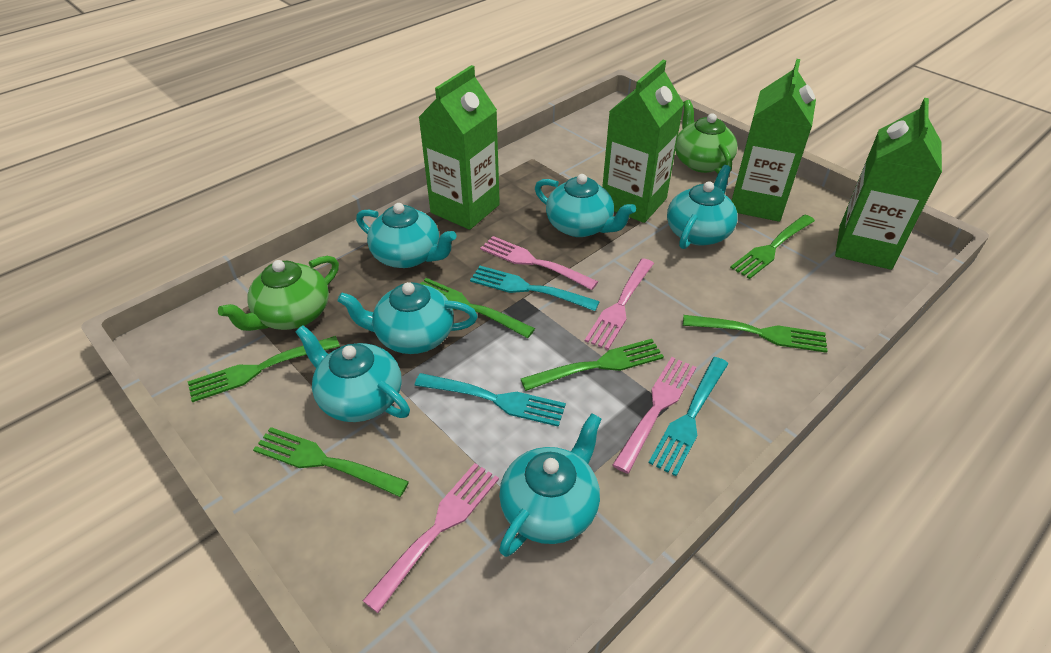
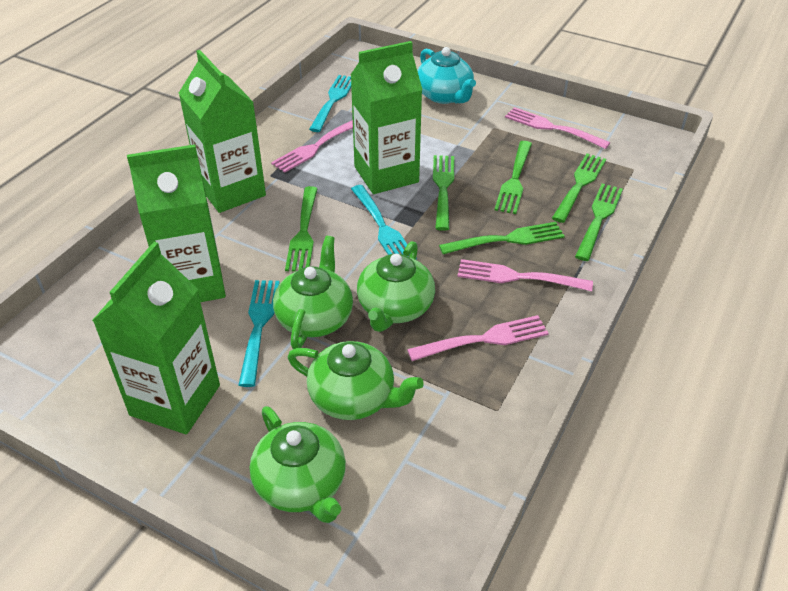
green teapot: 2 -> 4
turquoise teapot: 6 -> 1

